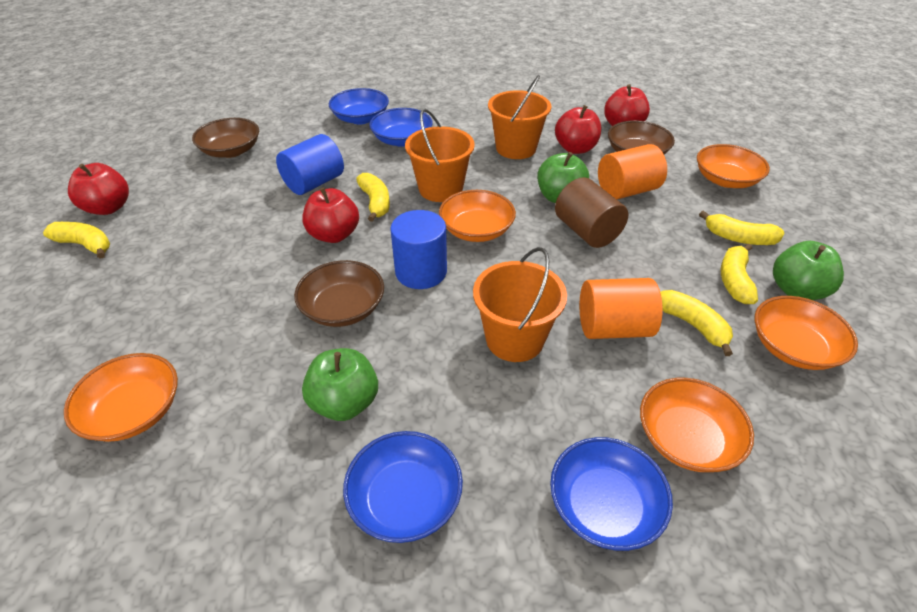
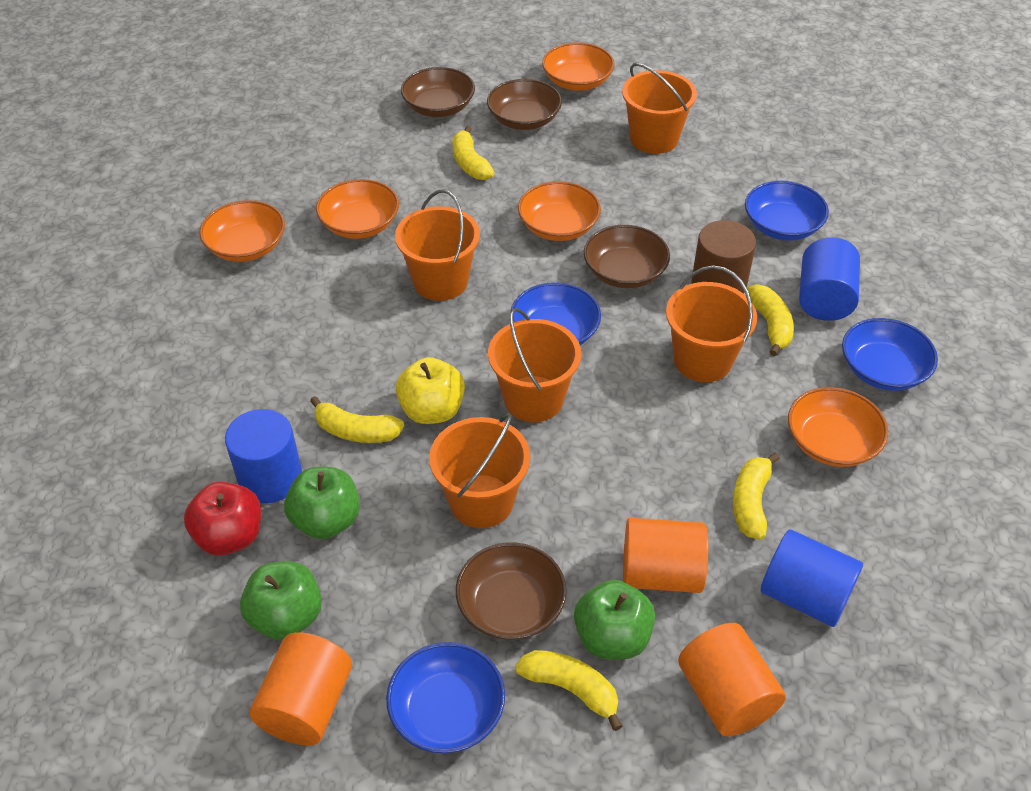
blue cylinder: 2 -> 3
brown bowl: 3 -> 4
orange bucket: 3 -> 5
orange cylinder: 2 -> 3
red apple: 4 -> 1
yellow apple: 0 -> 1

